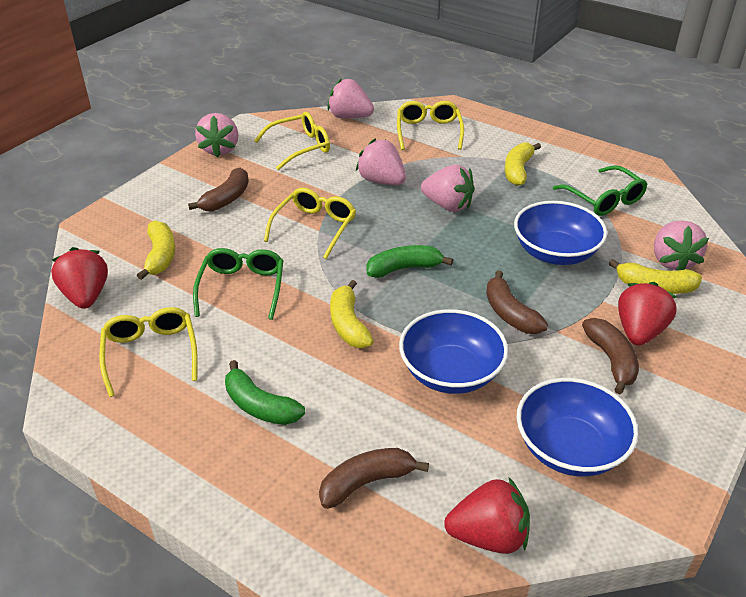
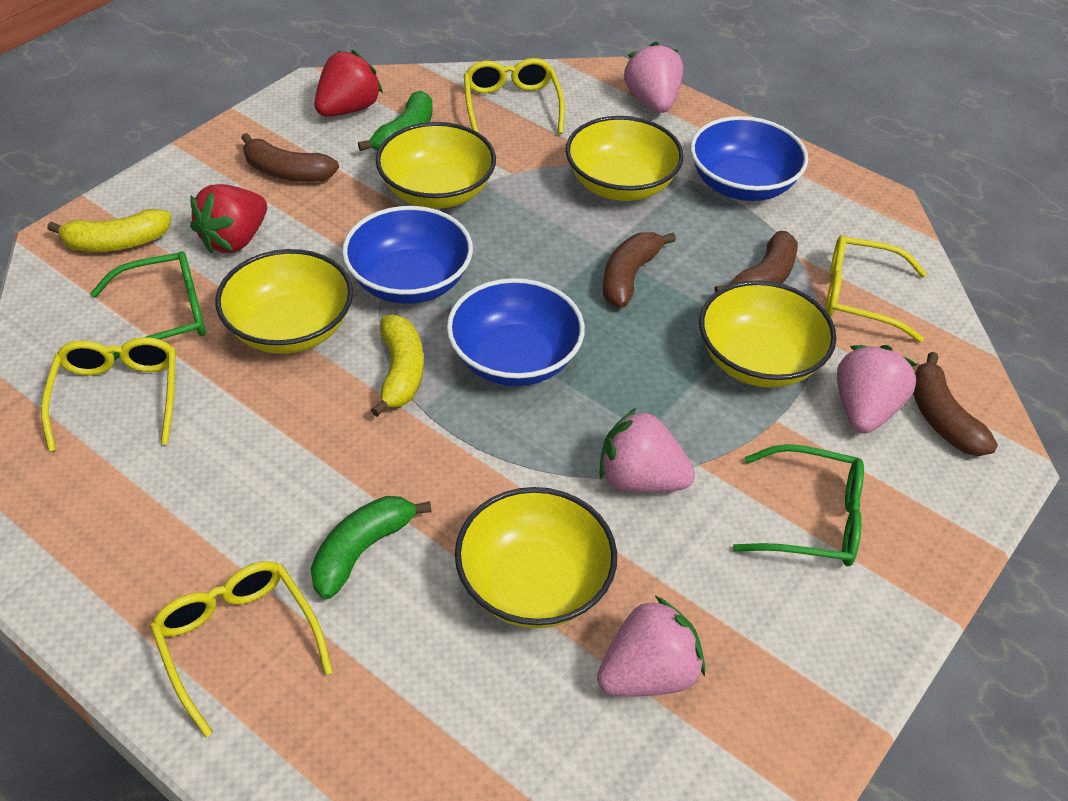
pink strawberry: 5 -> 4
red strawberry: 3 -> 2
yellow banana: 4 -> 2
yellow bowl: 0 -> 5

